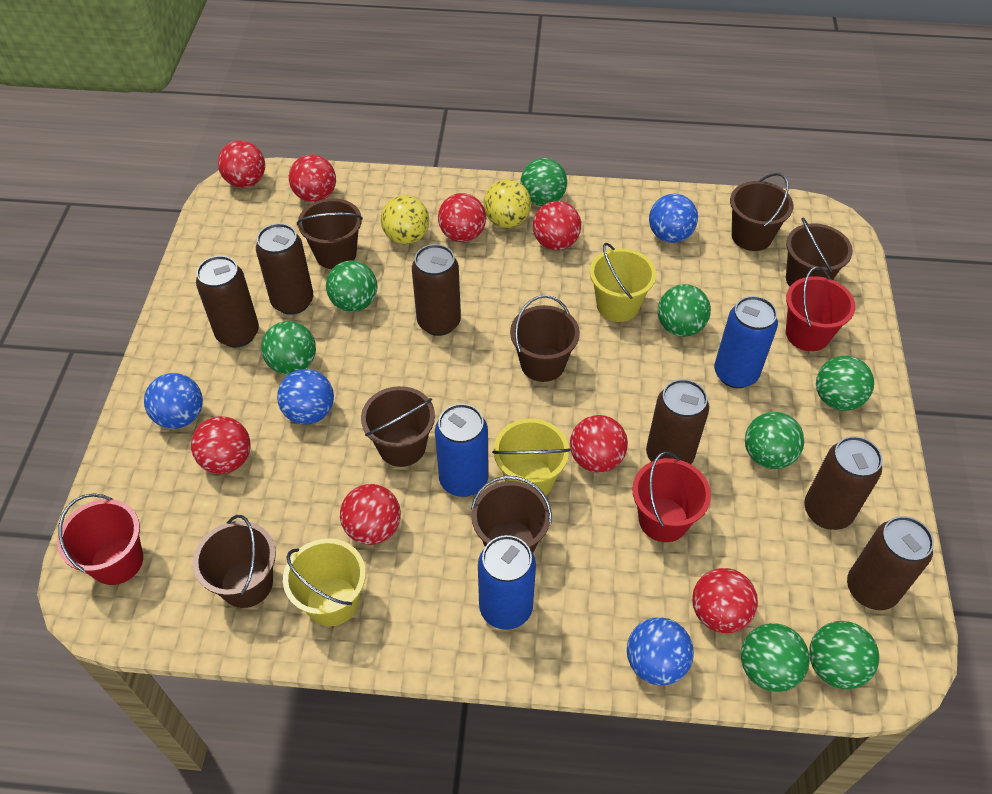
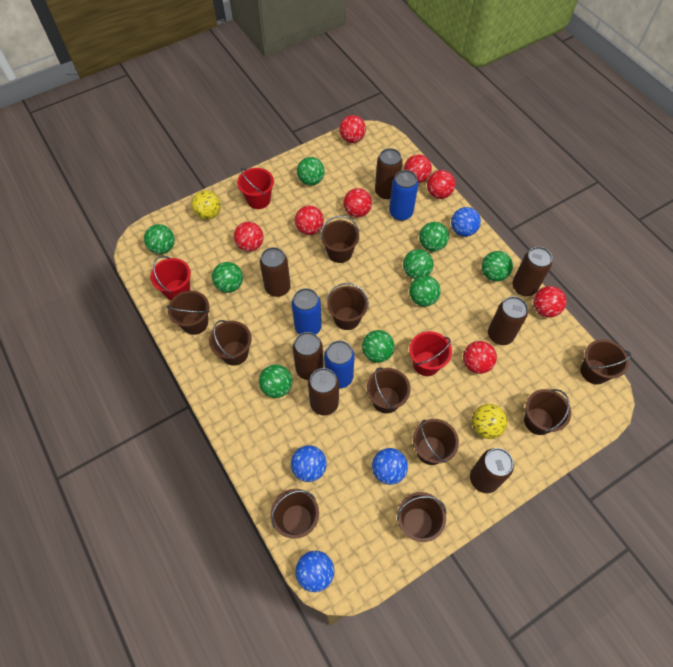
brown bucket: 7 -> 10
brown can: 6 -> 7
green ball: 8 -> 9
yellow bucket: 3 -> 0

